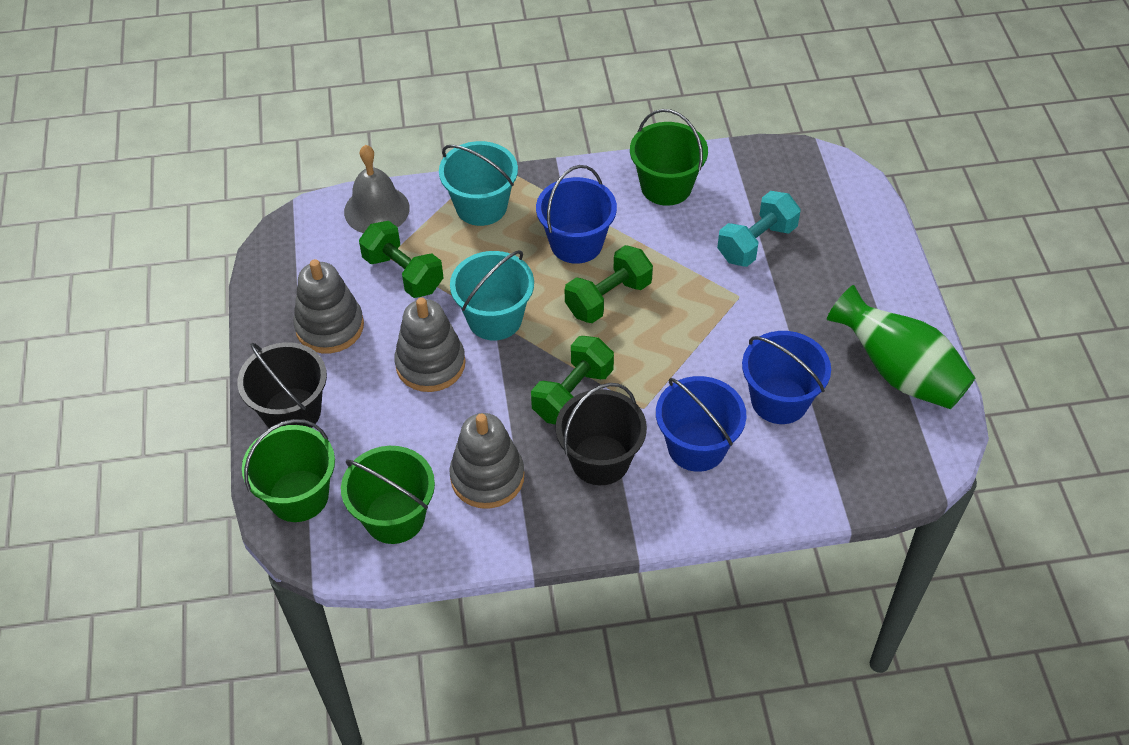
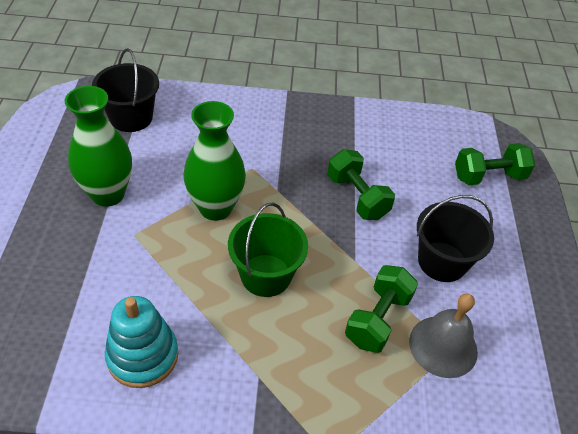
blue bucket: 3 -> 0
green bucket: 3 -> 1
green vase: 1 -> 2
grey stacking toy: 3 -> 0
turquoise bucket: 2 -> 0
turquoise dumbbell: 1 -> 0
turquoise stacking toy: 0 -> 1

